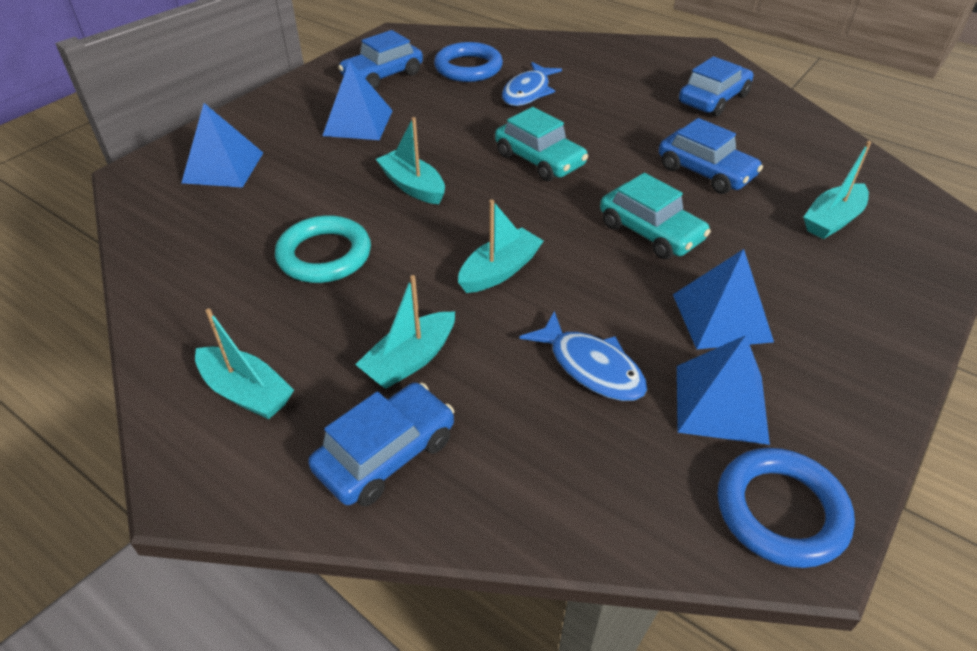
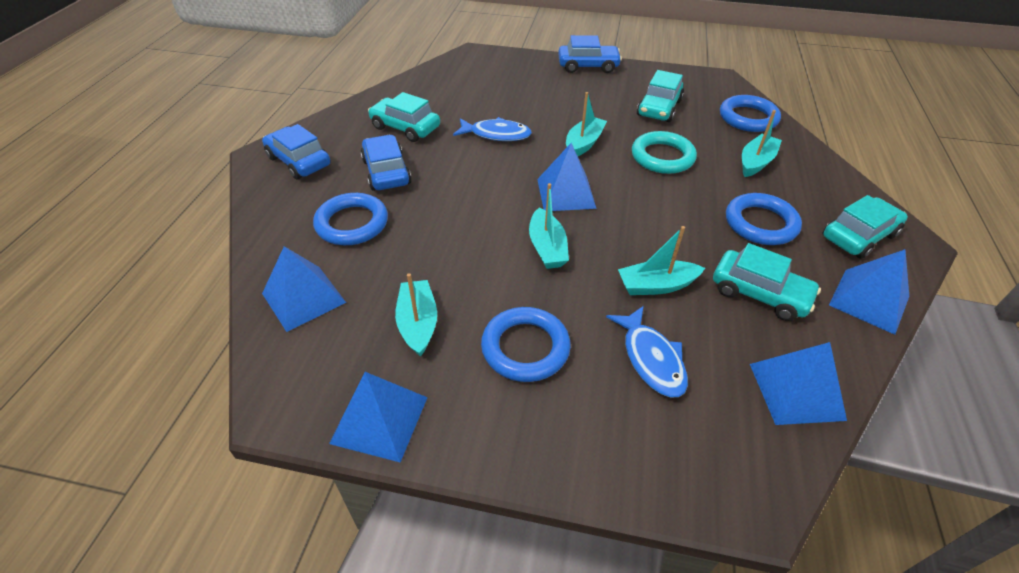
blue car: 4 -> 3
blue pyramid: 4 -> 5
blue ring: 2 -> 4
turquoise car: 2 -> 4

